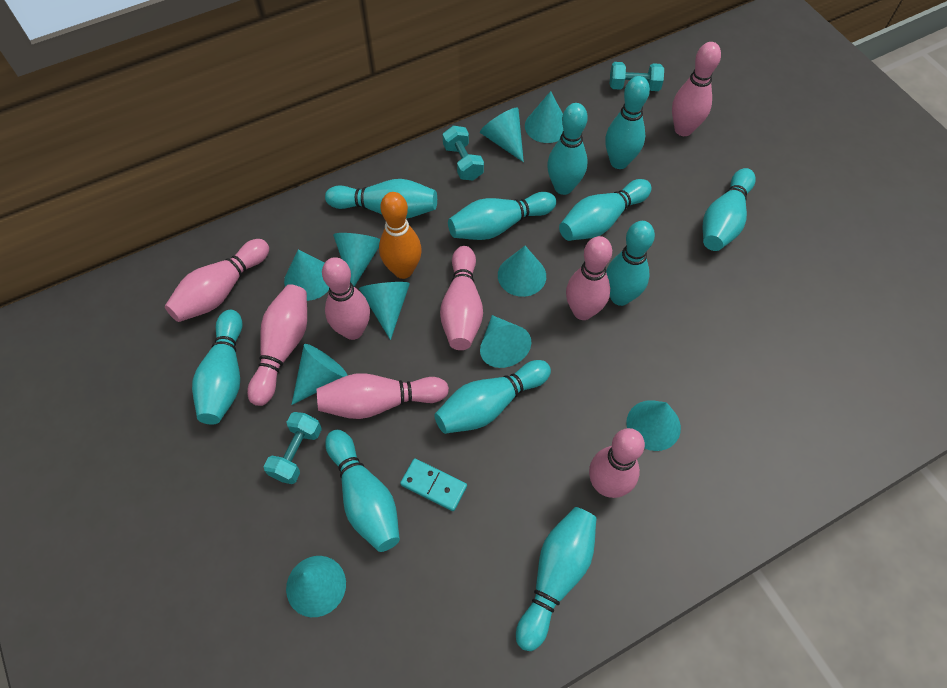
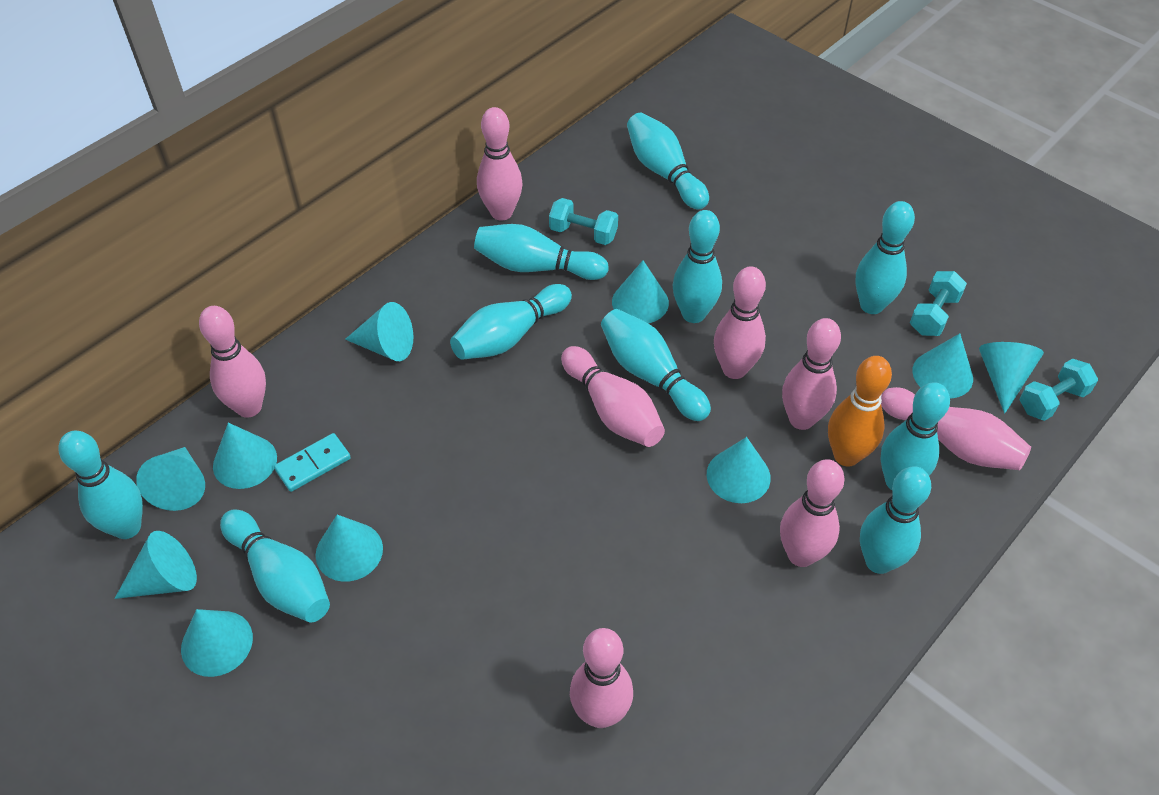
turquoise bowling pin: 11 -> 10

